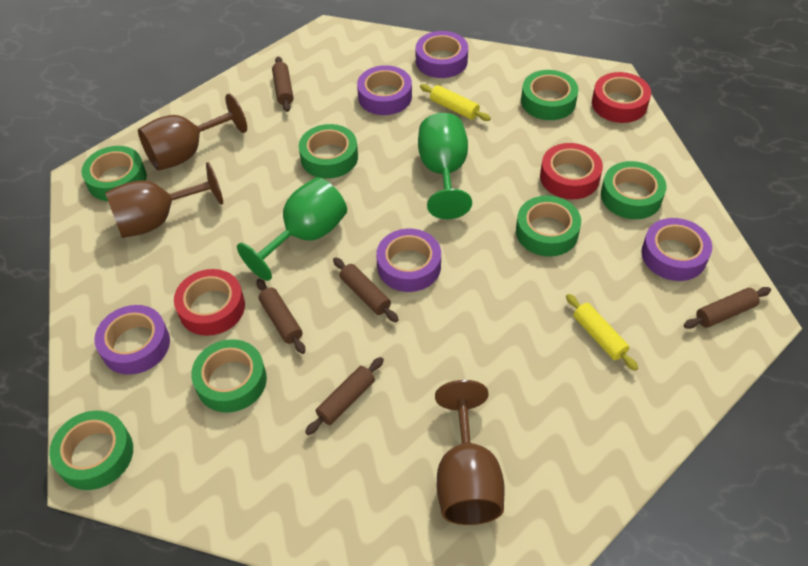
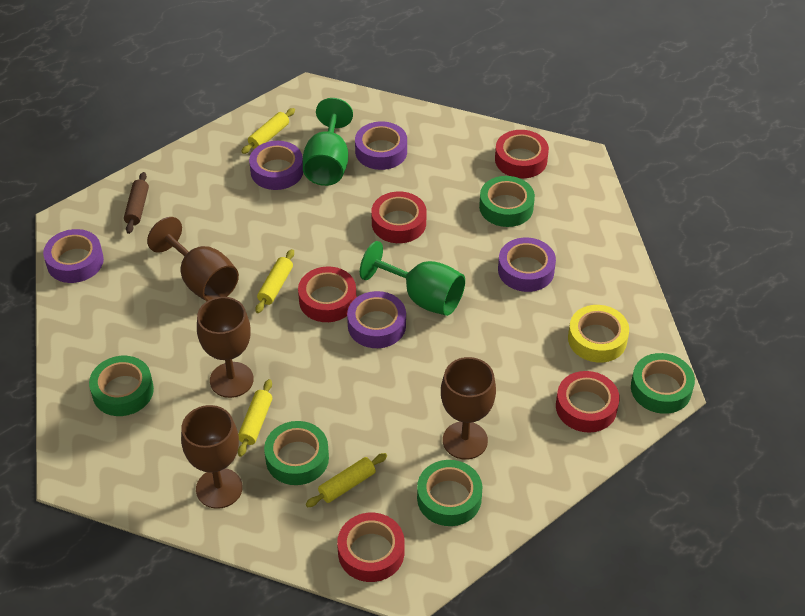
brown goblet: 3 -> 4
brown rolling pin: 5 -> 1
green tape: 7 -> 5
red tape: 3 -> 5
yellow rolling pin: 2 -> 4
yellow tape: 0 -> 1

